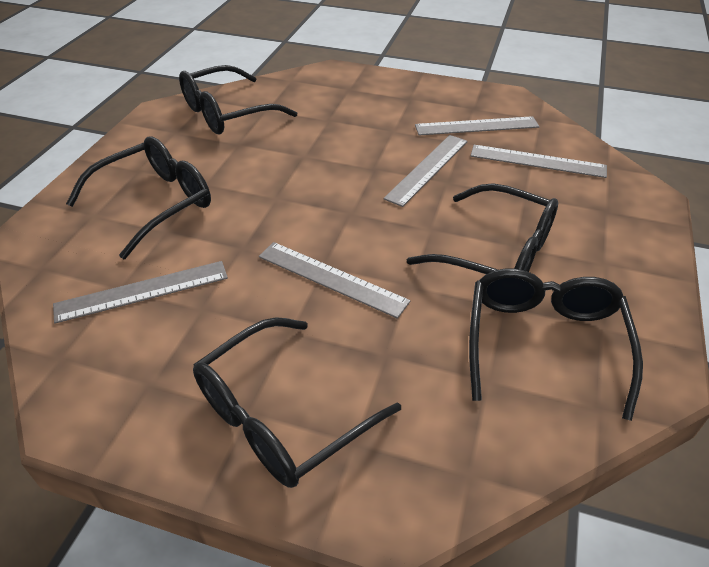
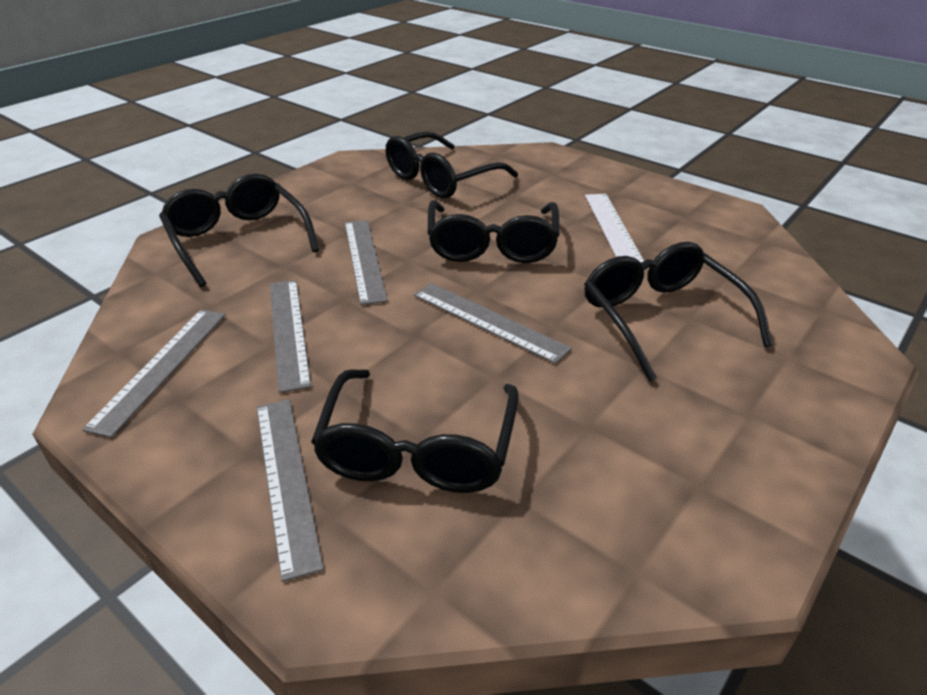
white ruler: 0 -> 1

